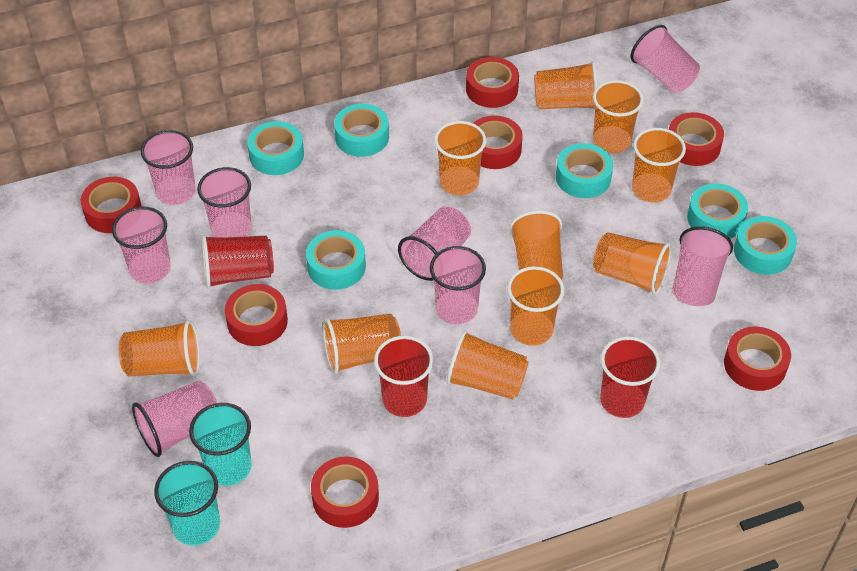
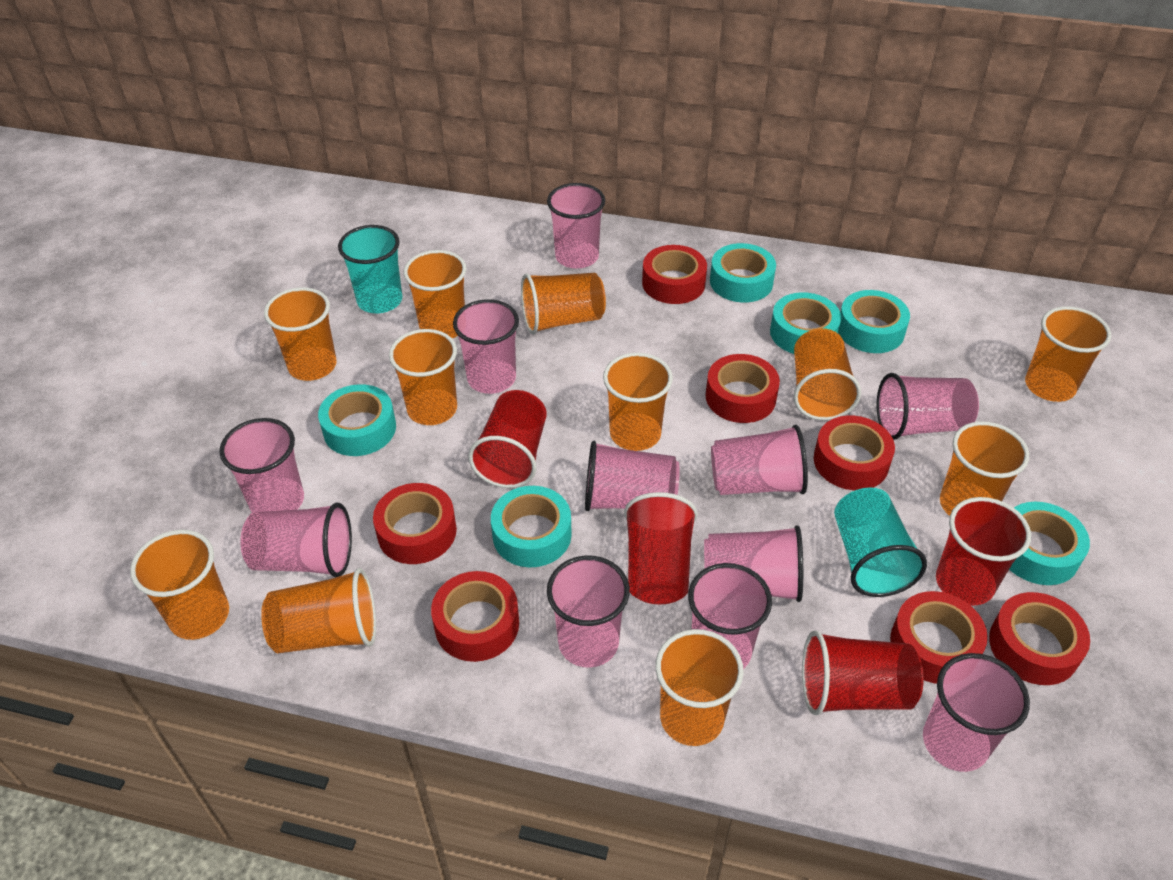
orange cup: 10 -> 11
pink cup: 8 -> 11
red cup: 3 -> 4

